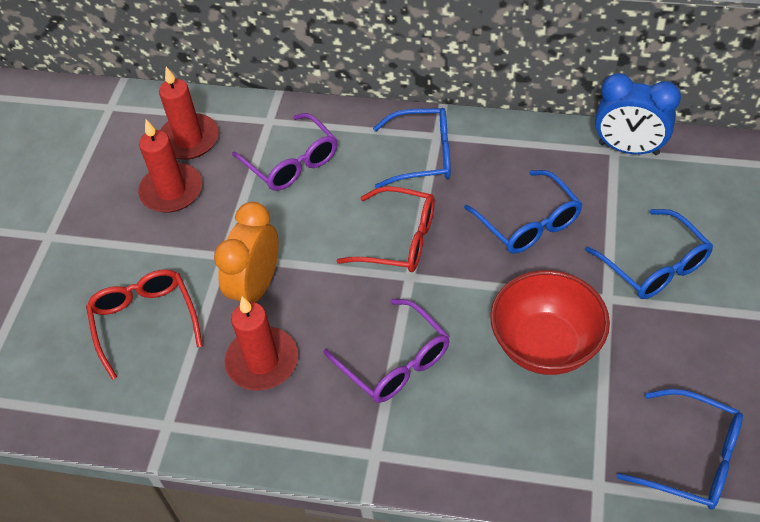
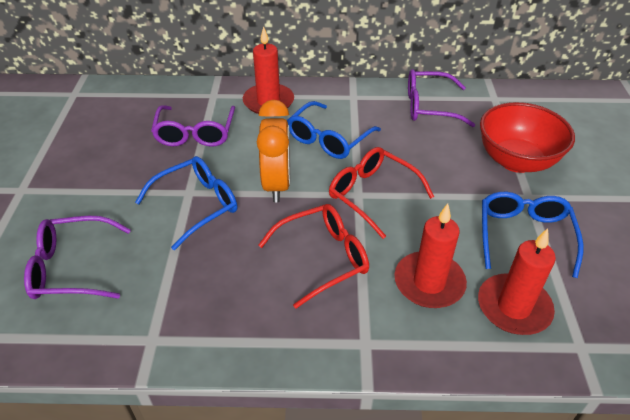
blue clock: 1 -> 0
blue glasses: 4 -> 3
purple glasses: 2 -> 3

